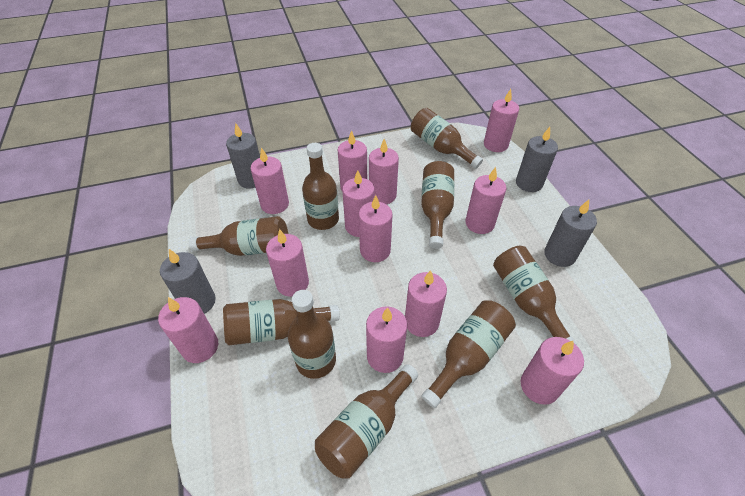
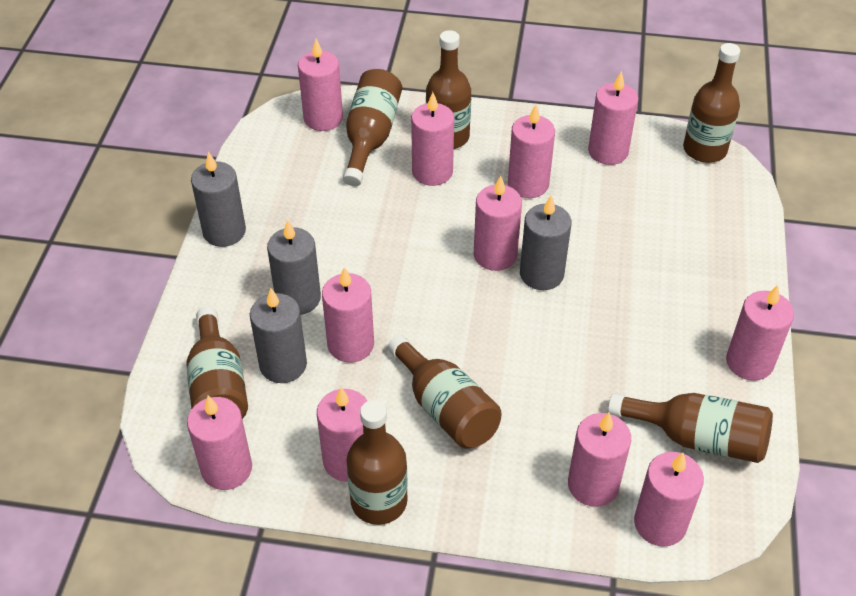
brown bottle: 9 -> 7
pink candle: 12 -> 11

